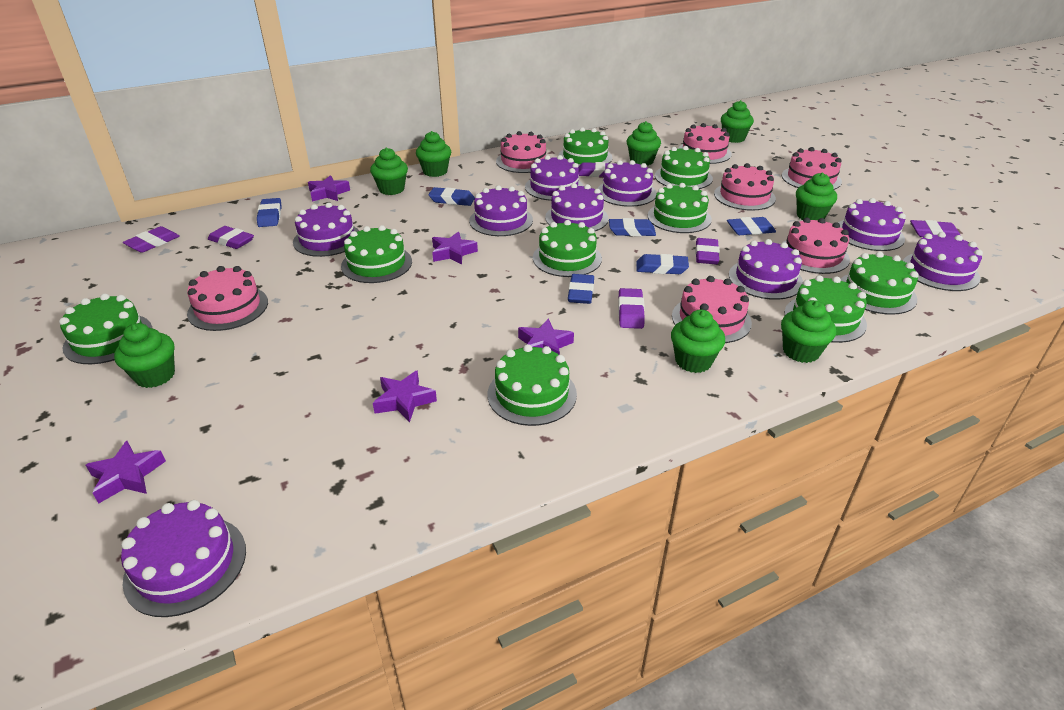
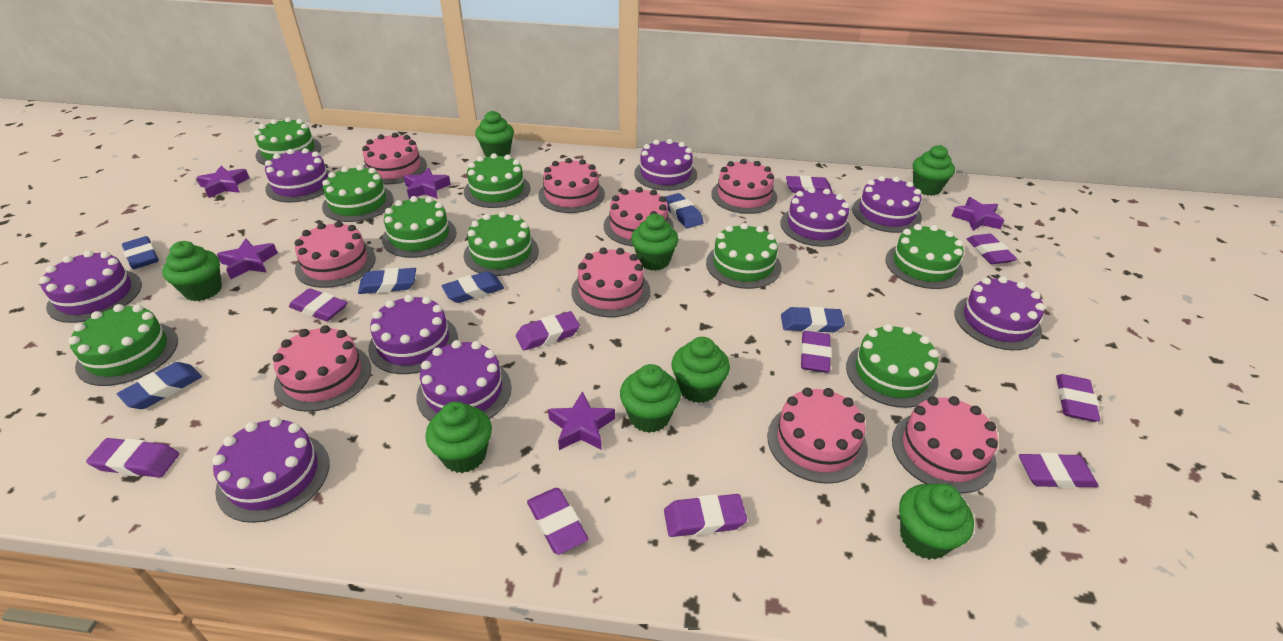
pink cake: 7 -> 9
purple eraser: 6 -> 10

